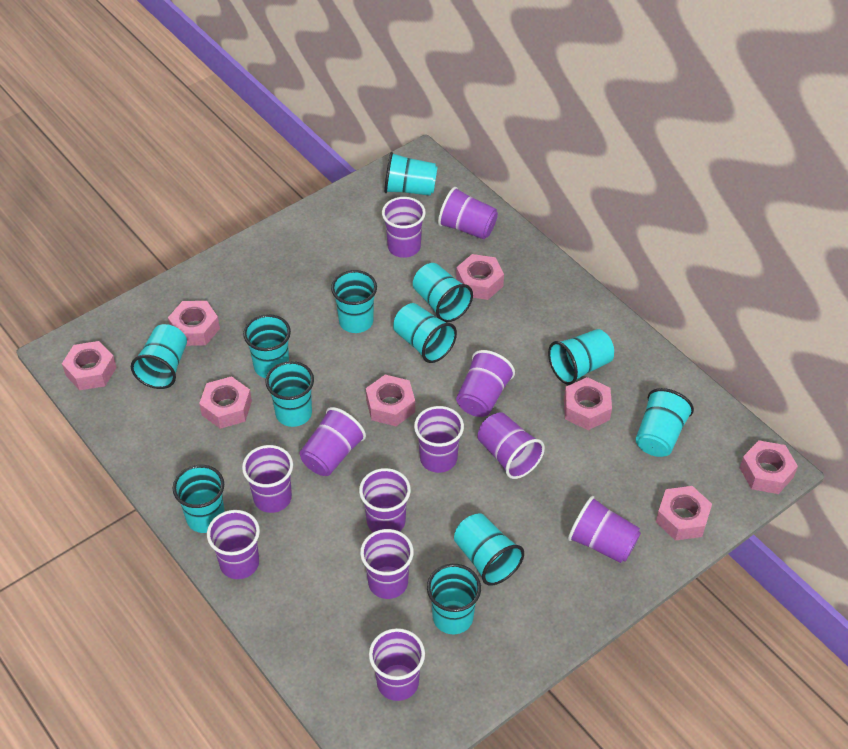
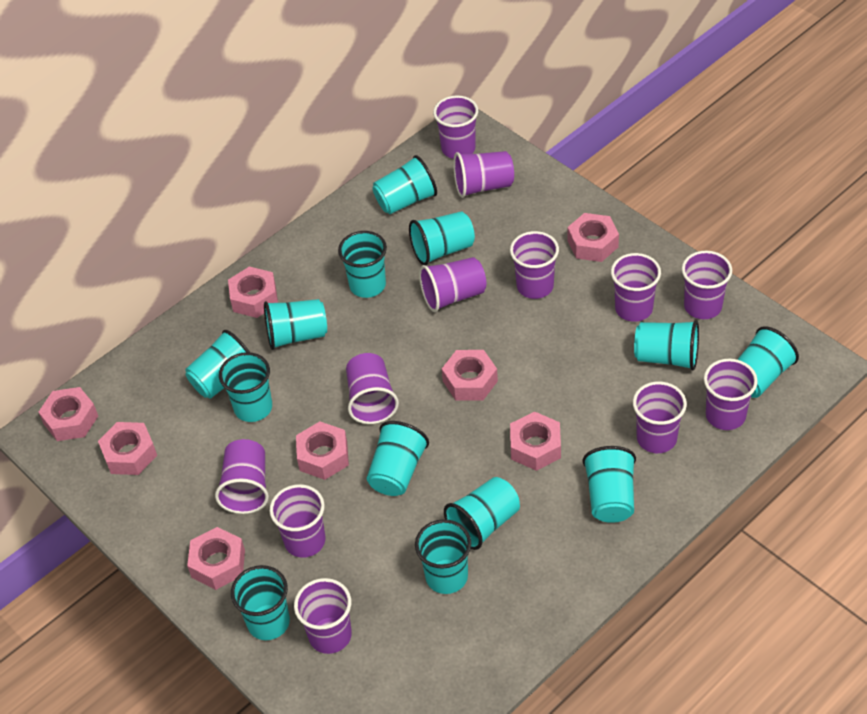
turquoise cup: 12 -> 13

